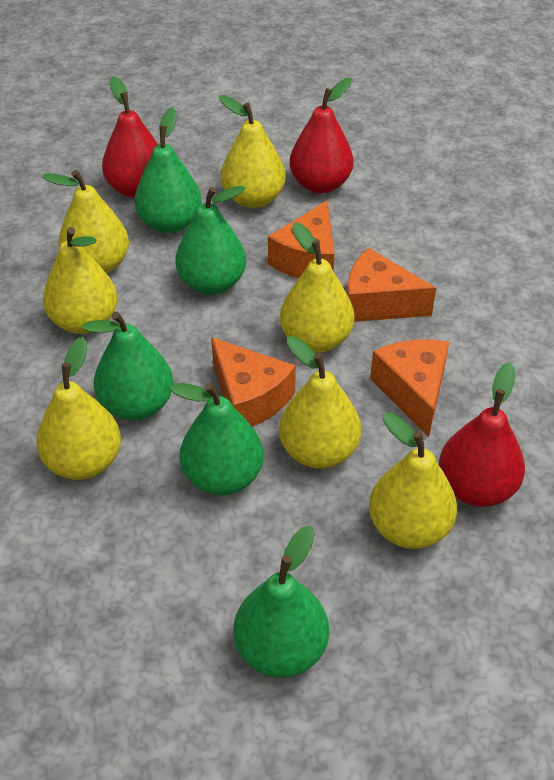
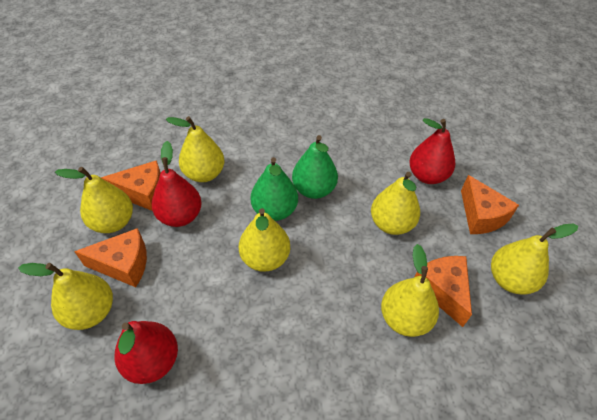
green pear: 5 -> 2

